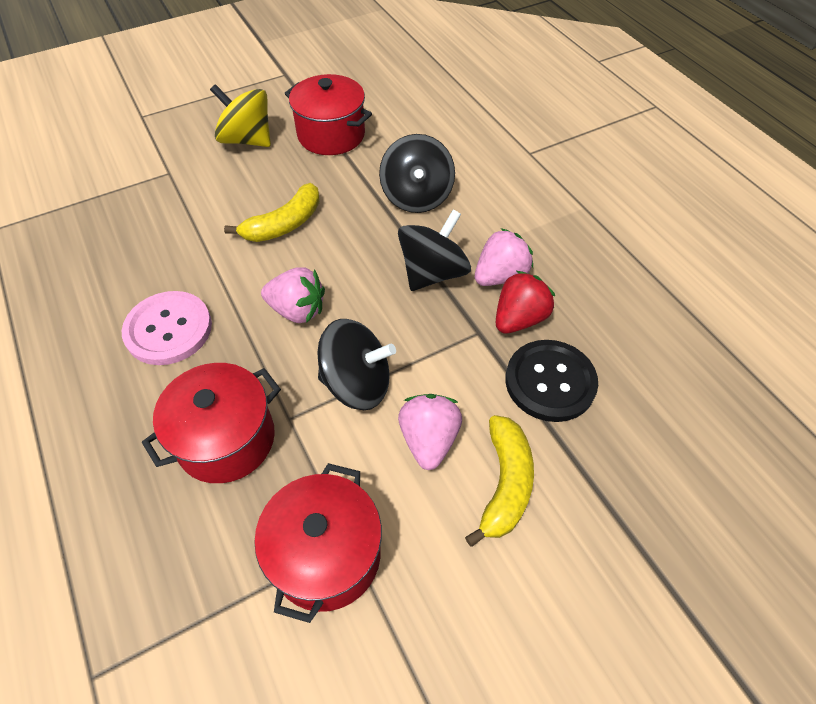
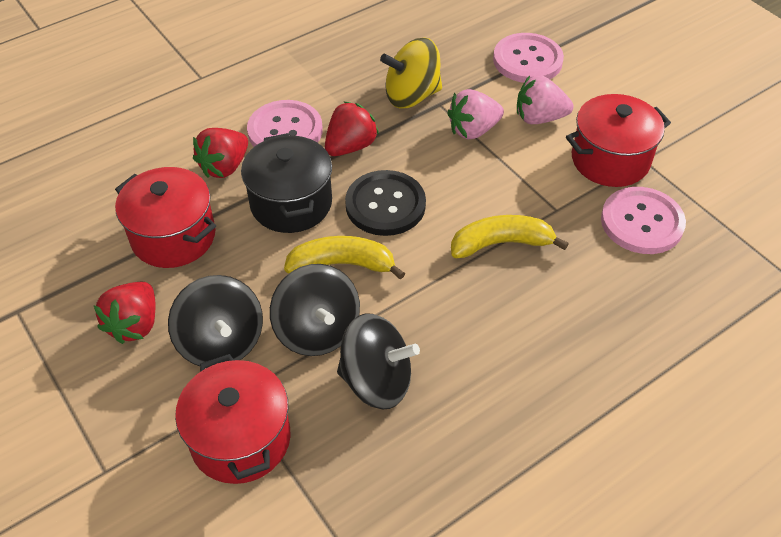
black pot: 0 -> 1
pink button: 1 -> 3
pink strawberry: 3 -> 2
red strawberry: 1 -> 3

